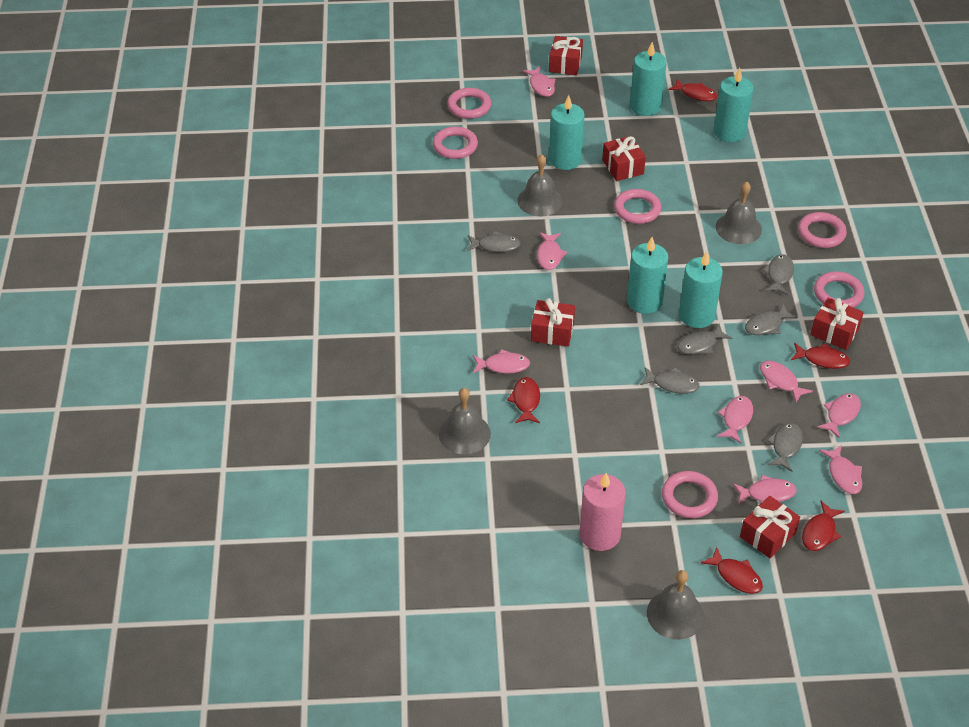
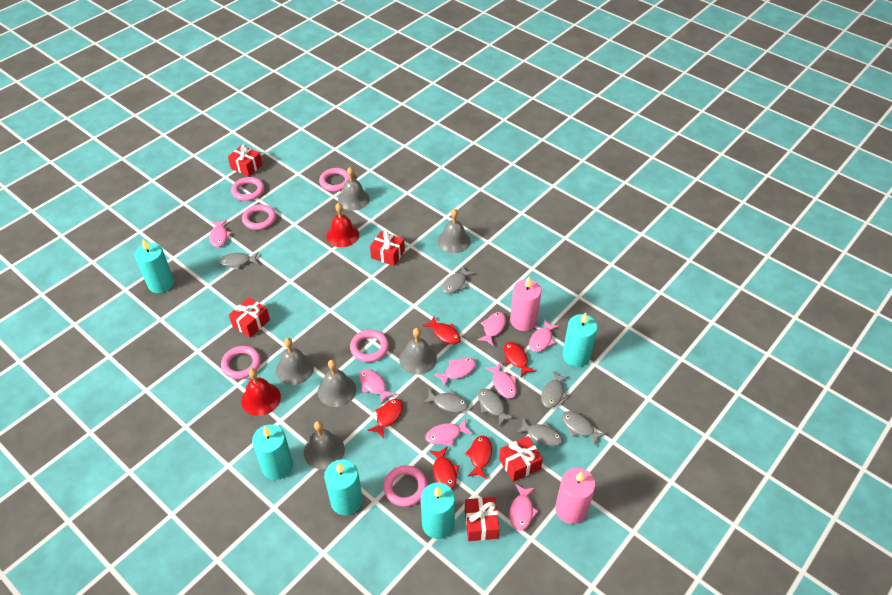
grey bell: 4 -> 6
grey fish: 6 -> 7
pink candle: 1 -> 2
red bell: 0 -> 2

